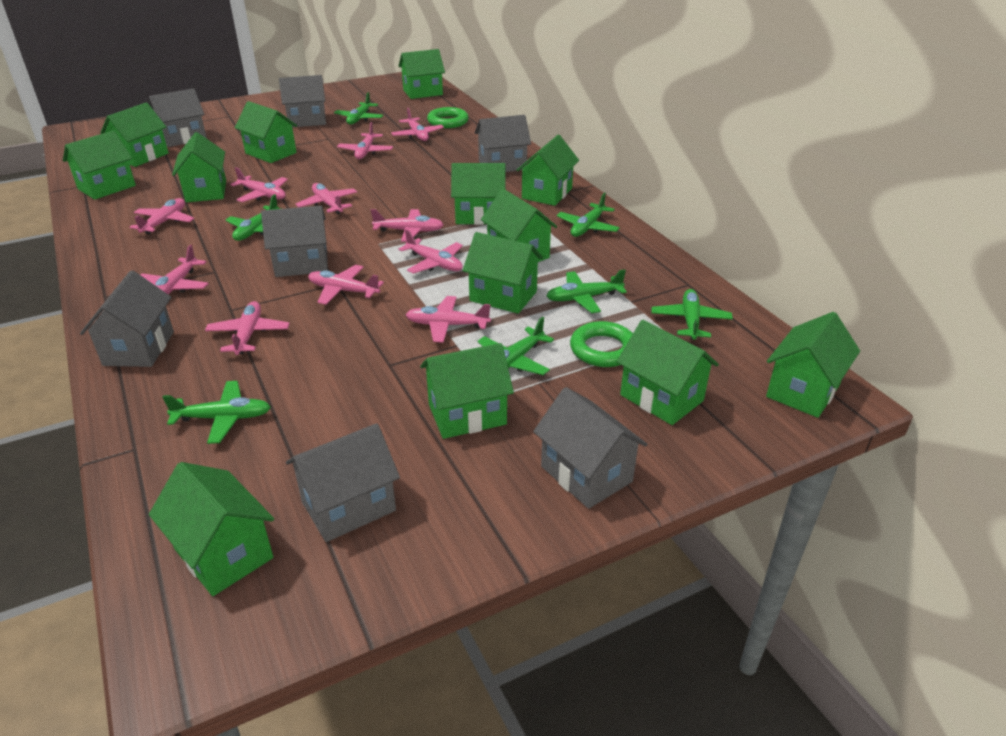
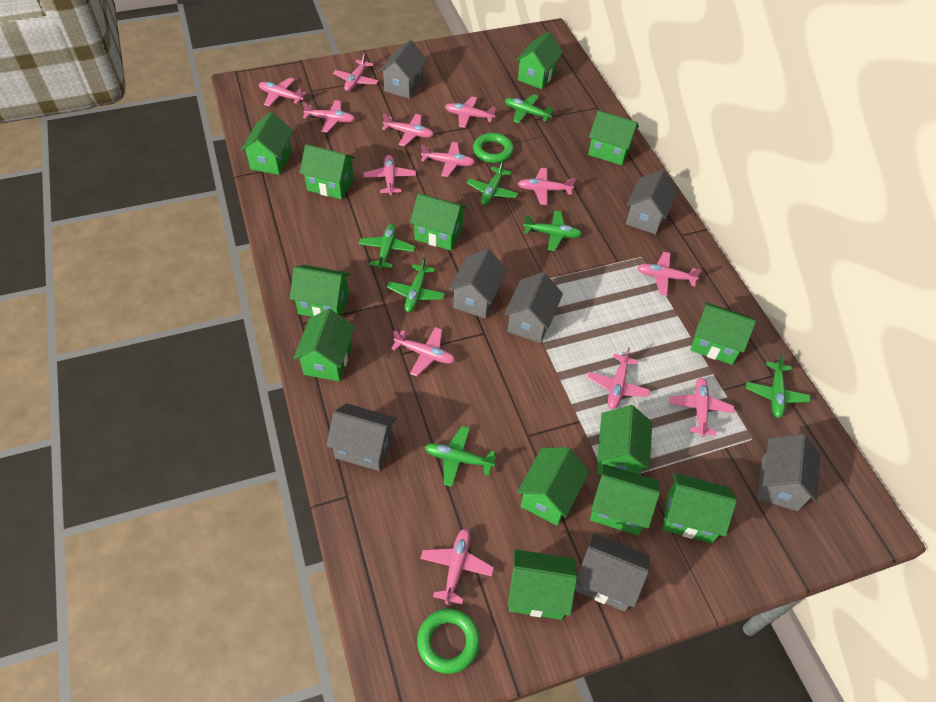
pink plane: 11 -> 13

